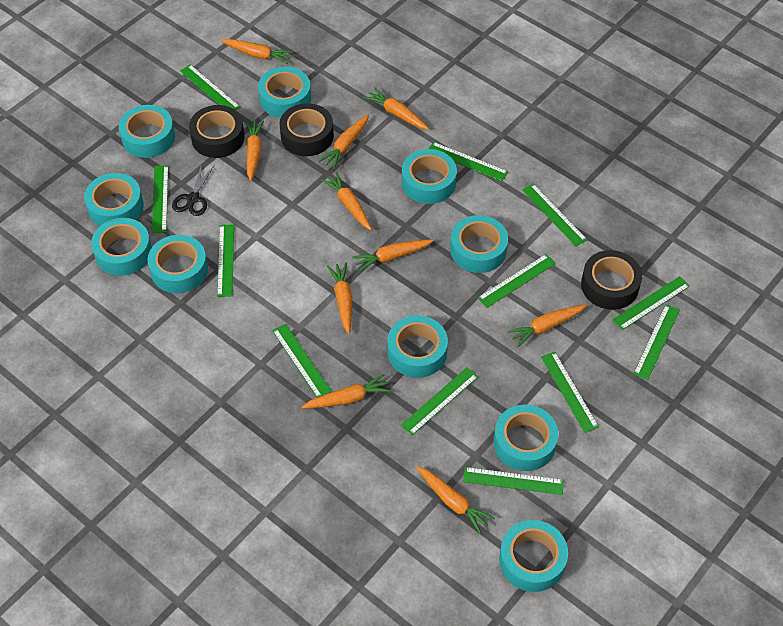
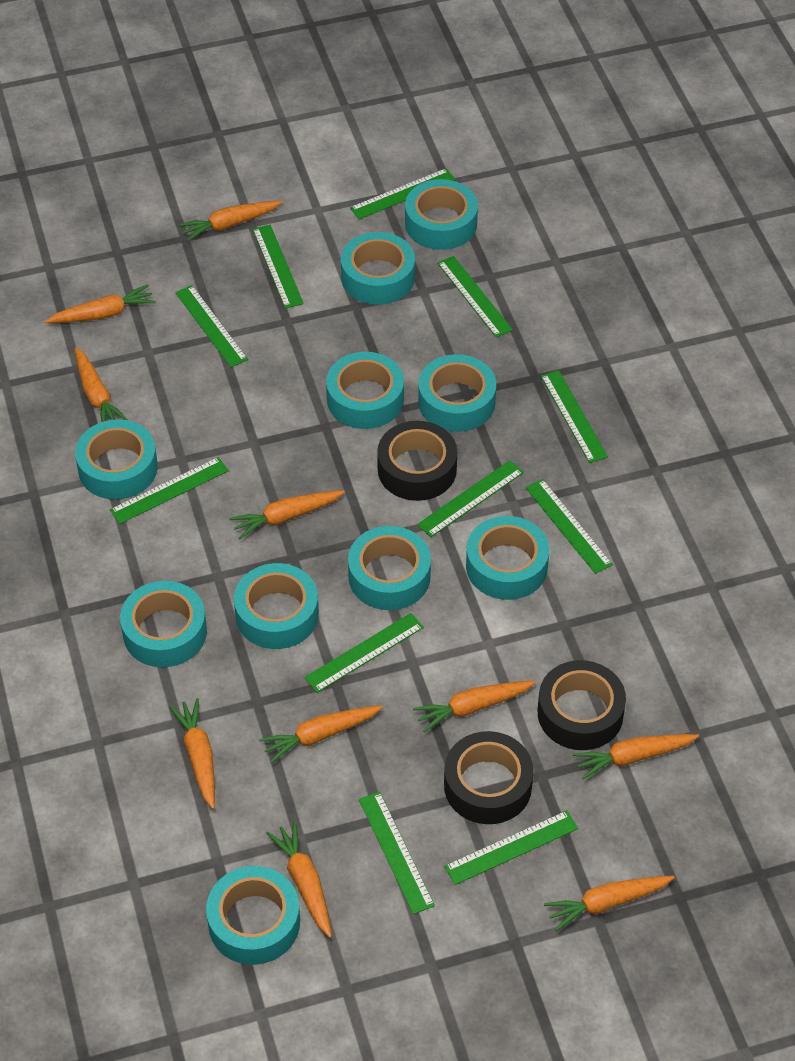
black scissors: 1 -> 0
green ruler: 12 -> 11

